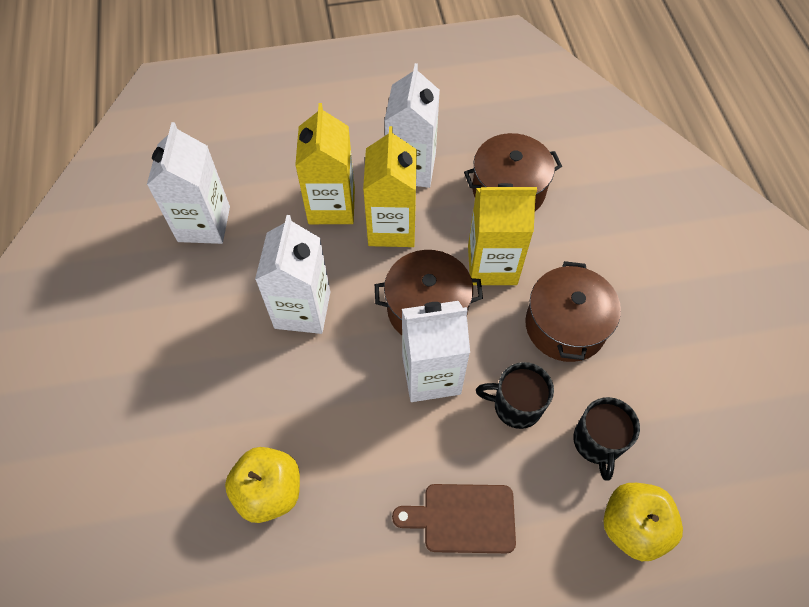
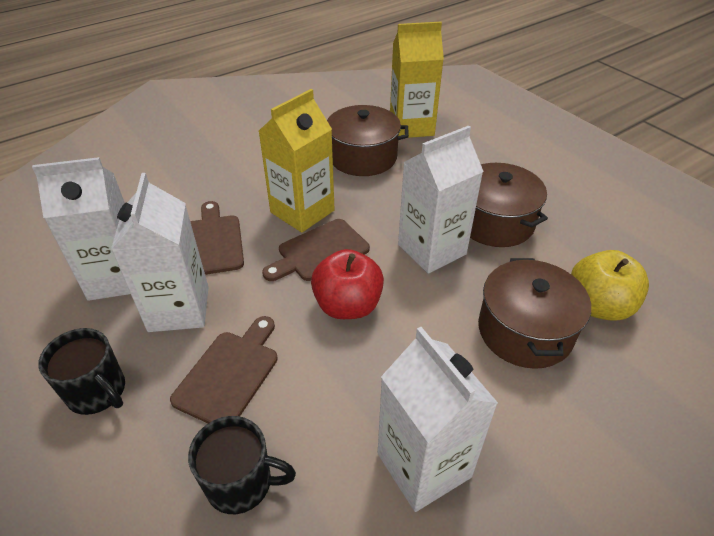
brown cutting board: 1 -> 3
red apple: 0 -> 1
yellow apple: 2 -> 1
yellow carton: 3 -> 2

